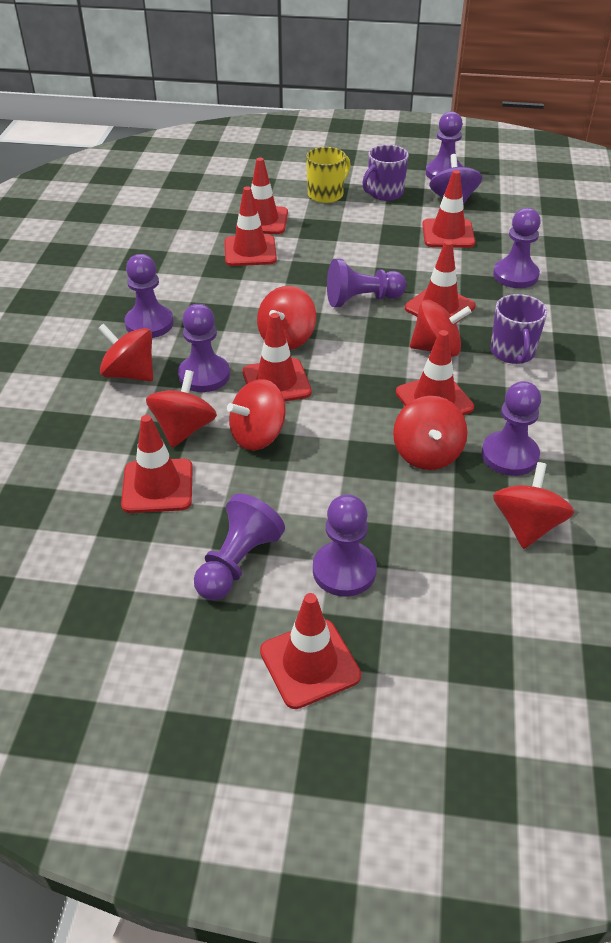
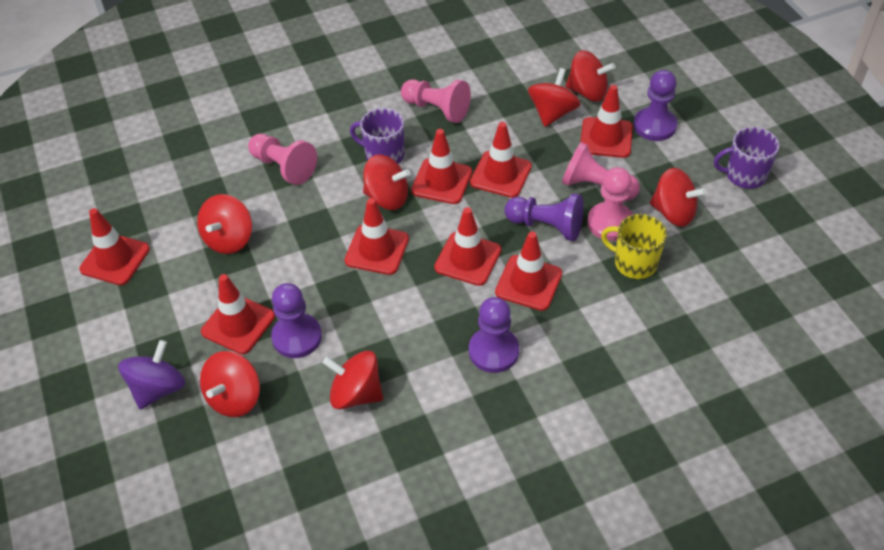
pink pawn: 0 -> 4
purple pawn: 8 -> 4

